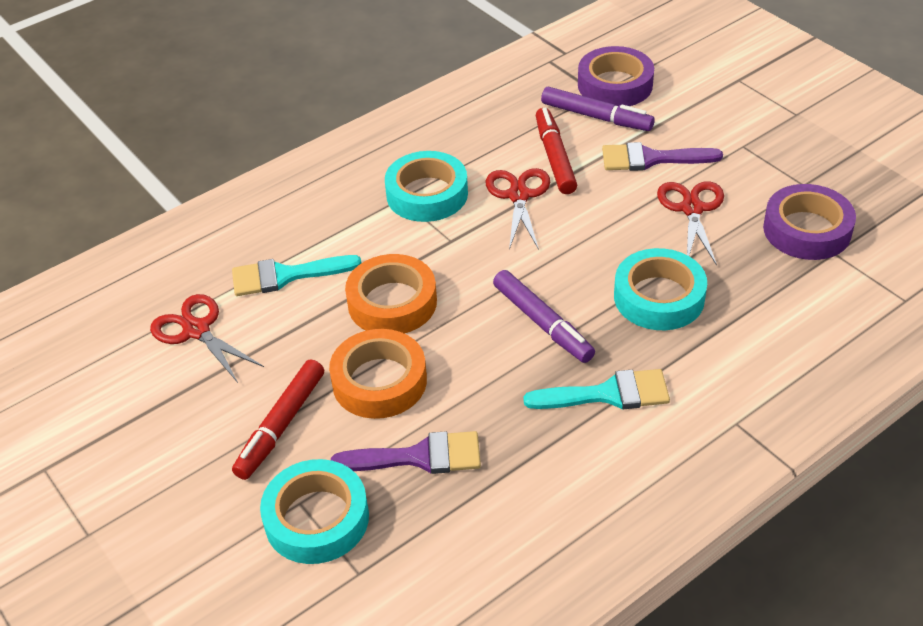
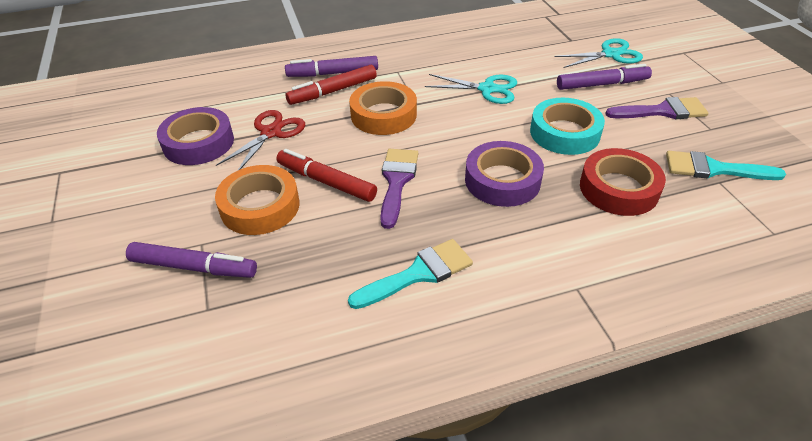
purple marker: 2 -> 3
red scissors: 3 -> 1
red tape: 0 -> 1
turquoise scissors: 0 -> 2
turquoise tape: 3 -> 1

